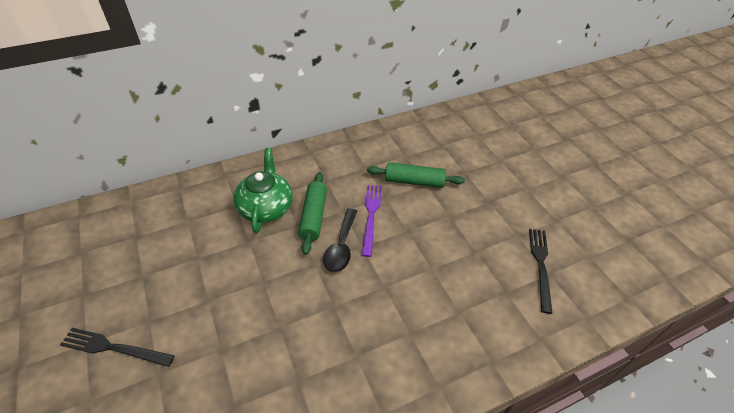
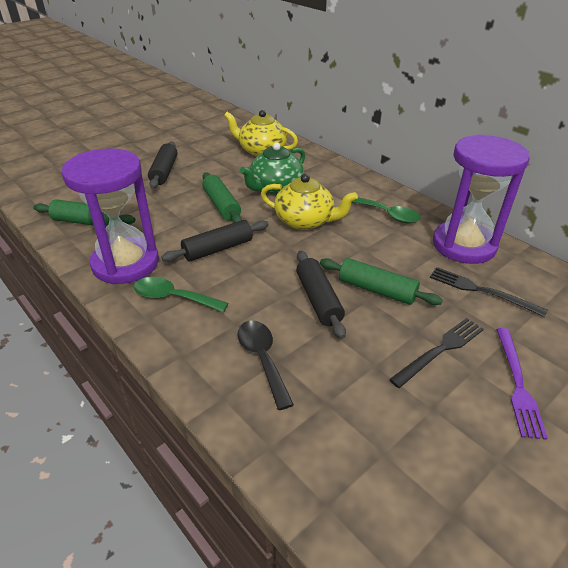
black rolling pin: 0 -> 3
green rolling pin: 2 -> 3
green spoon: 0 -> 2
purple hourglass: 0 -> 2
yellow teapot: 0 -> 2

